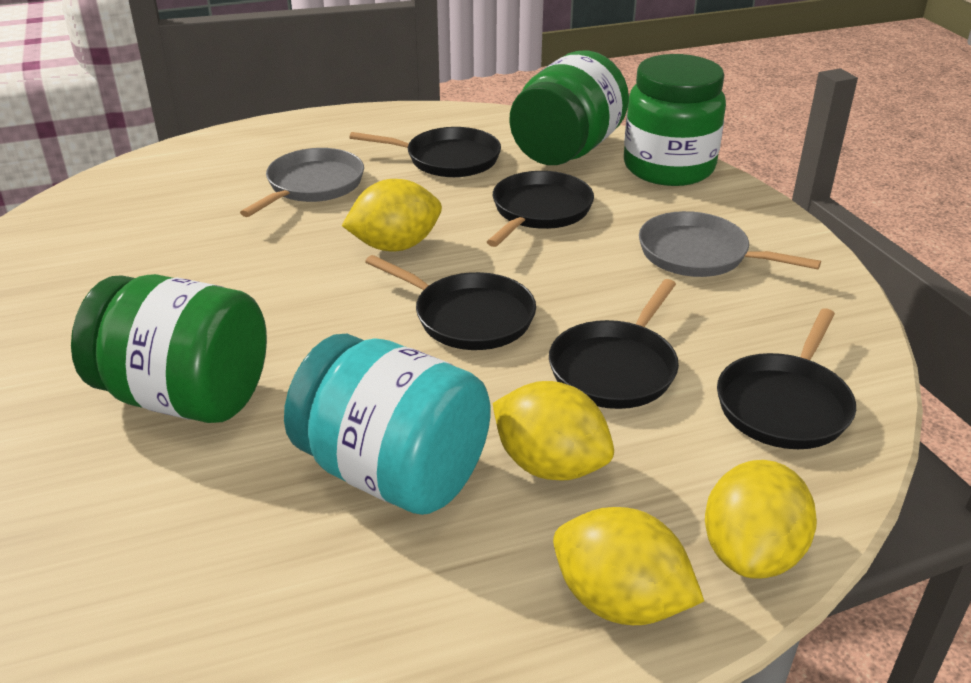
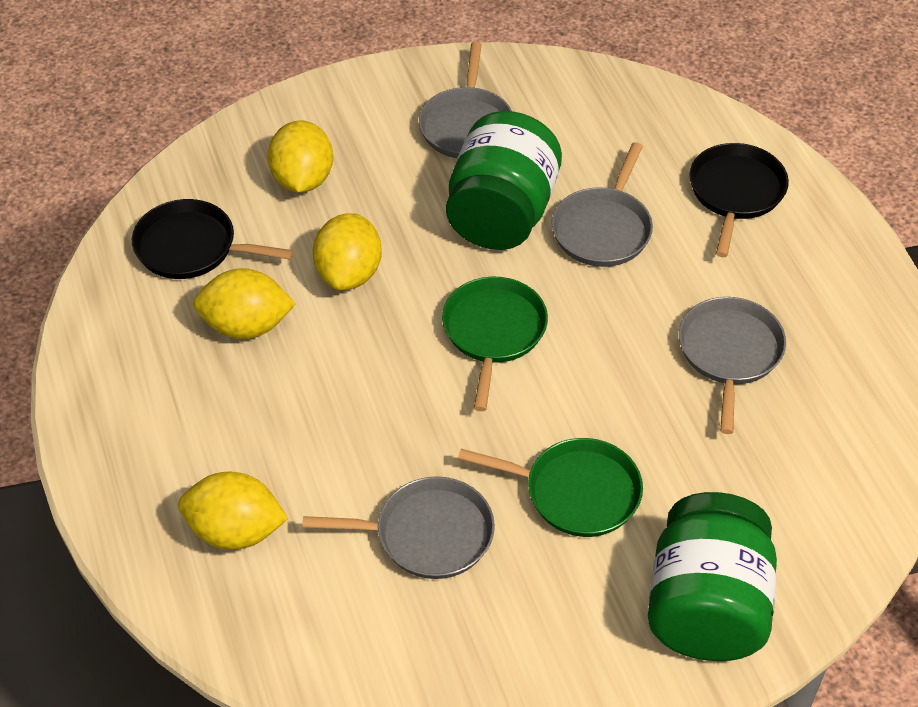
black pan: 5 -> 2
green jar: 3 -> 2
green pan: 0 -> 2
grey pan: 2 -> 4
turquoise jar: 1 -> 0

